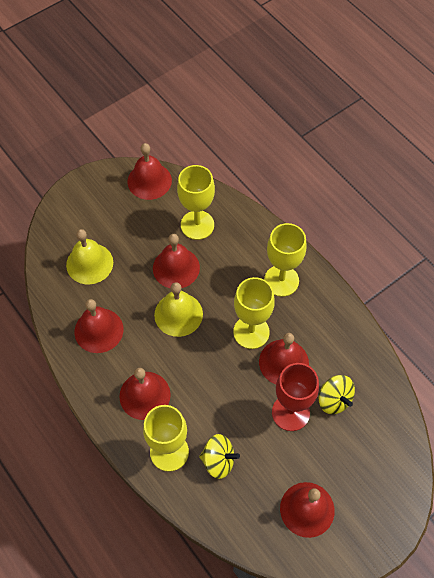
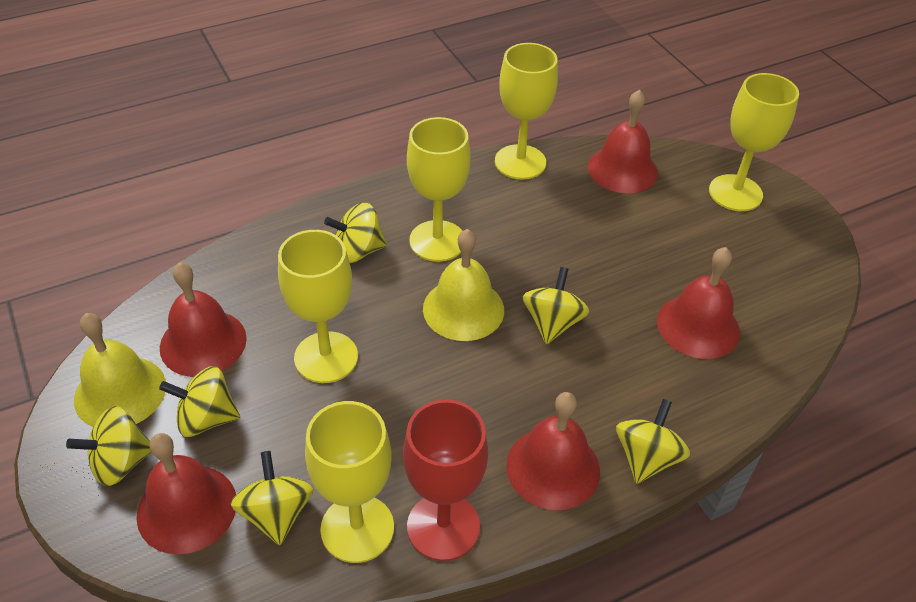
red bell: 6 -> 5
yellow goblet: 4 -> 5
yellow spinning top: 2 -> 6

